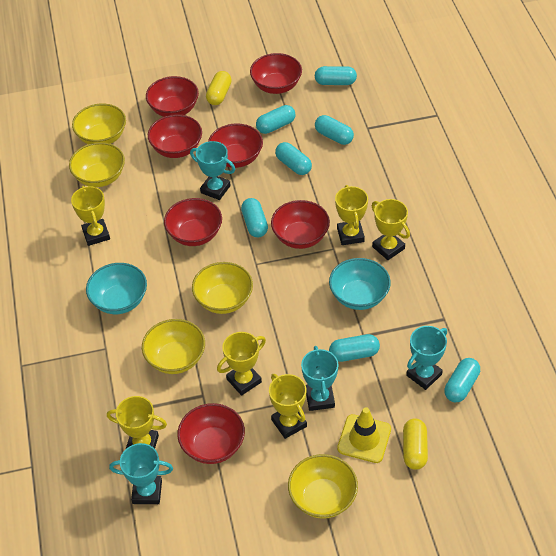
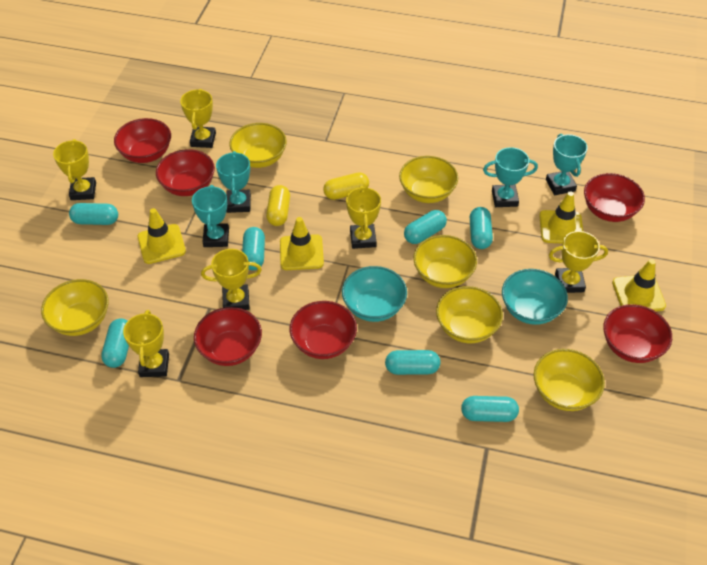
red bowl: 7 -> 6
yellow bowl: 5 -> 6
yellow traffic cone: 1 -> 4

